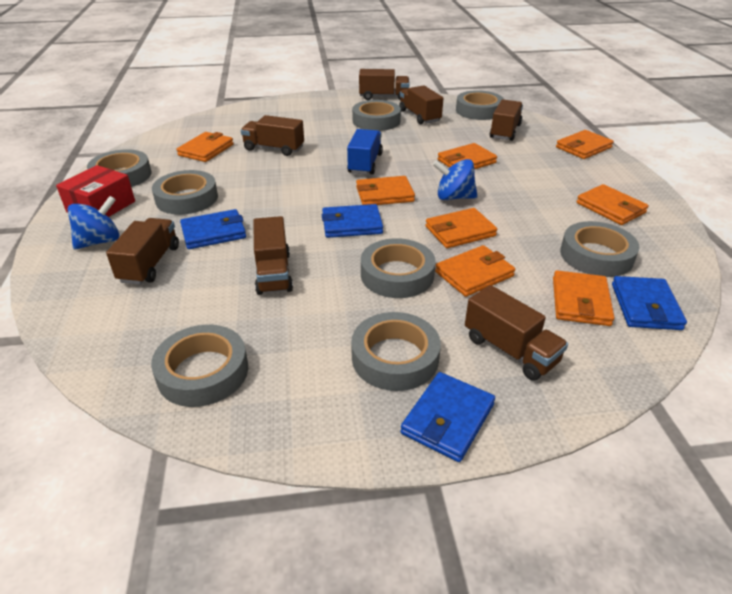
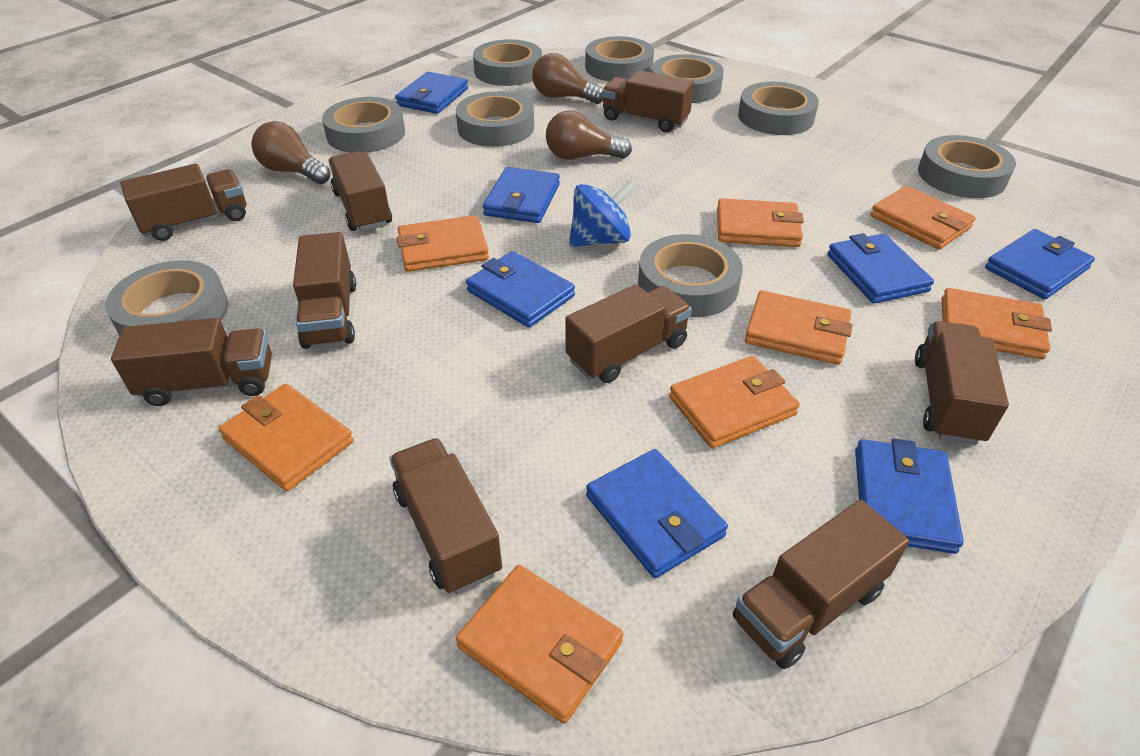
blue spinning top: 2 -> 1
blue truck: 1 -> 0
blue wallet: 4 -> 7
brown light bulb: 0 -> 3
brown truck: 7 -> 9
grey tape: 8 -> 9
red box: 1 -> 0

